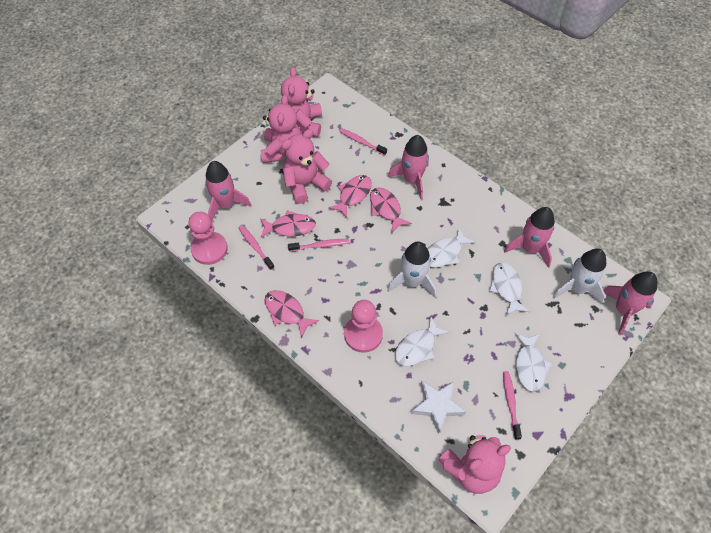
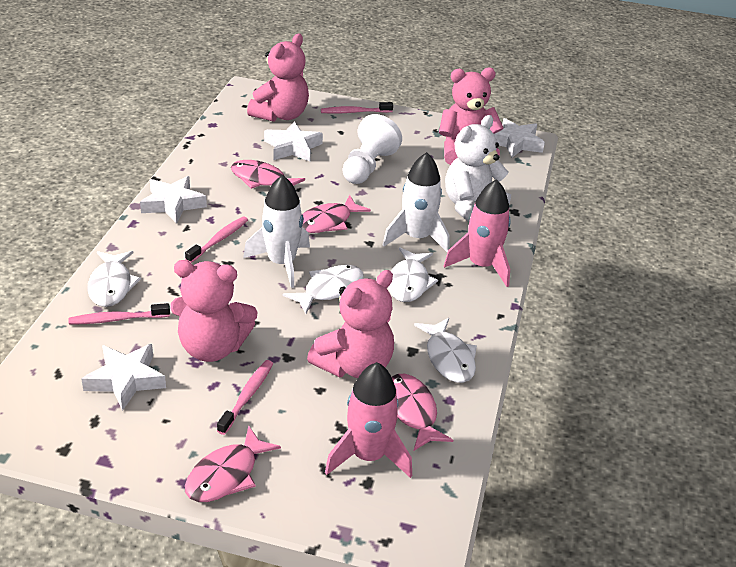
pink pawn: 2 -> 0
pink rocket: 4 -> 2
white pawn: 0 -> 1
white star: 1 -> 4
white teddy bear: 0 -> 1

